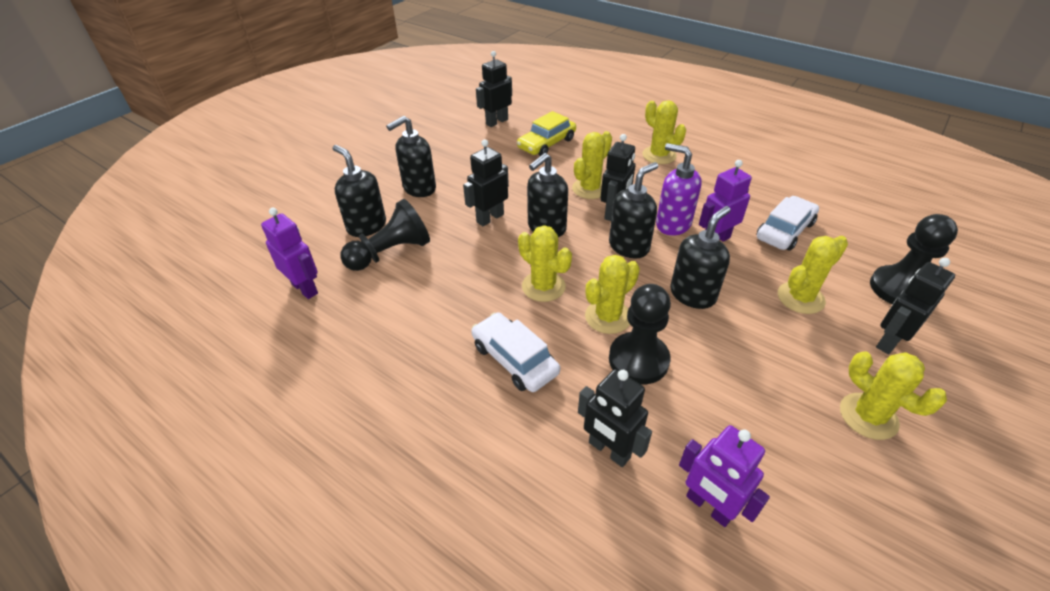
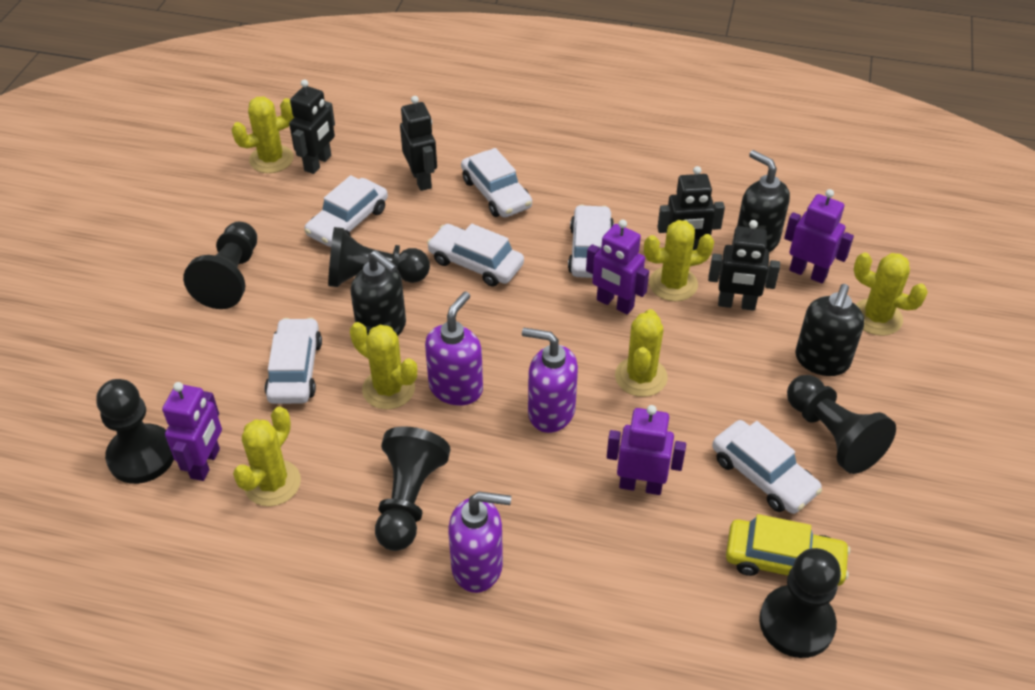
black pawn: 3 -> 6
black robot: 5 -> 4
black soap dispenser: 5 -> 3
purple robot: 3 -> 4
purple soap dispenser: 1 -> 3
white car: 2 -> 6

